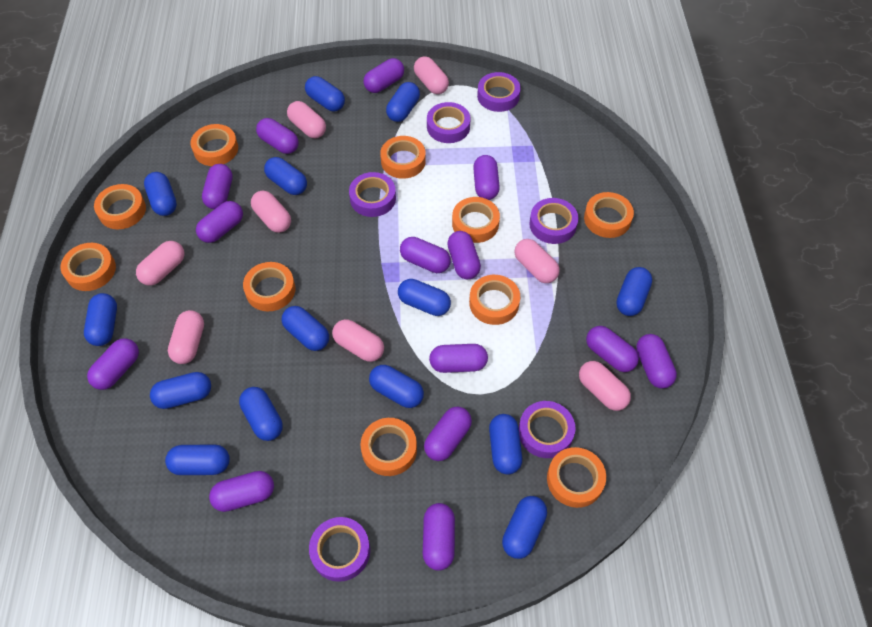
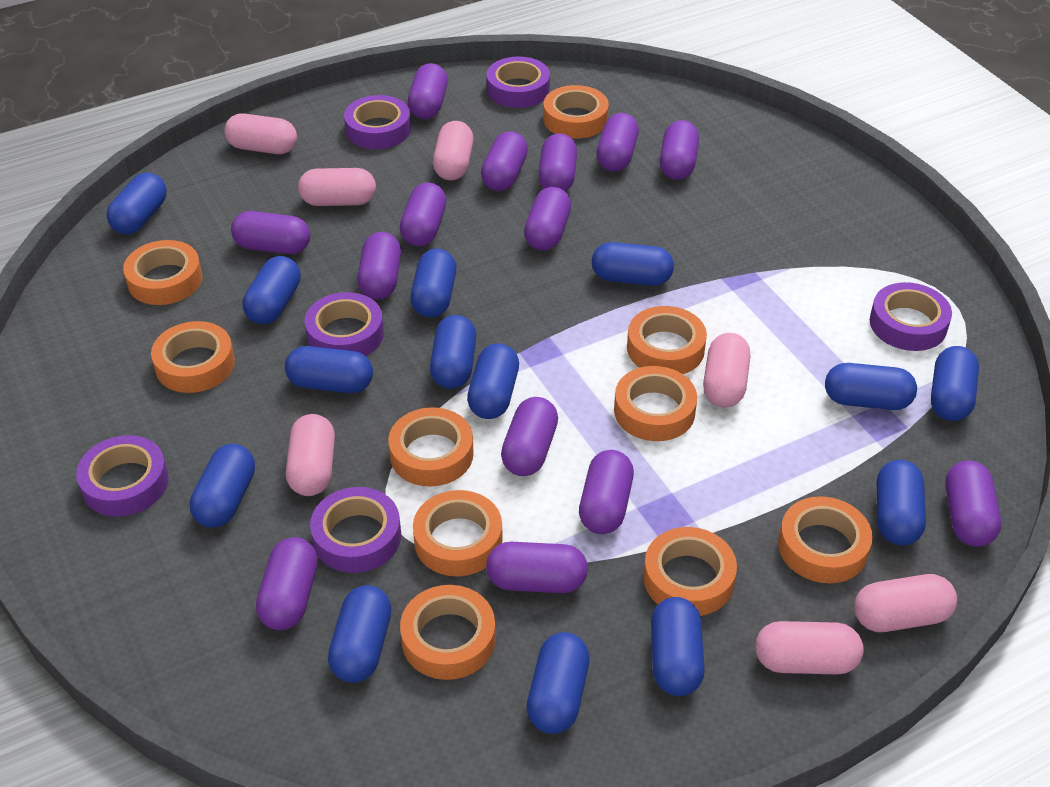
pink capsule: 8 -> 7

